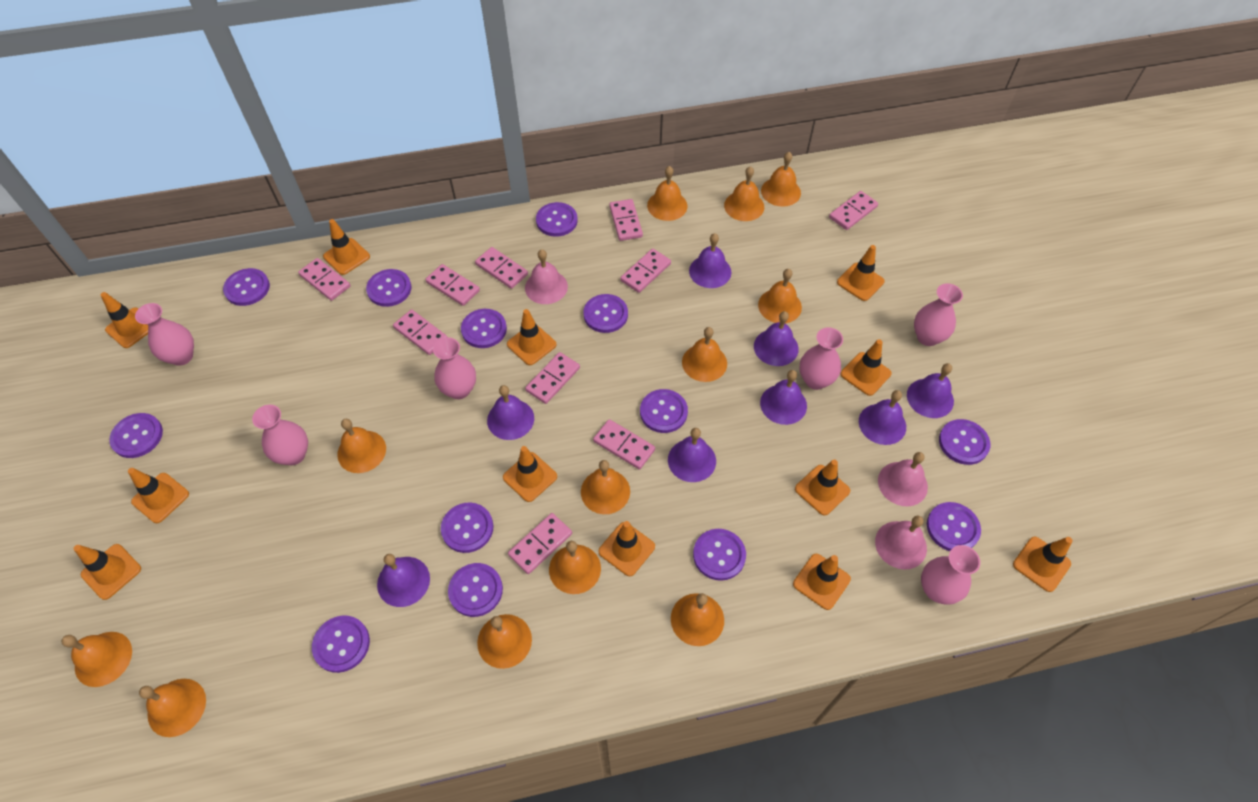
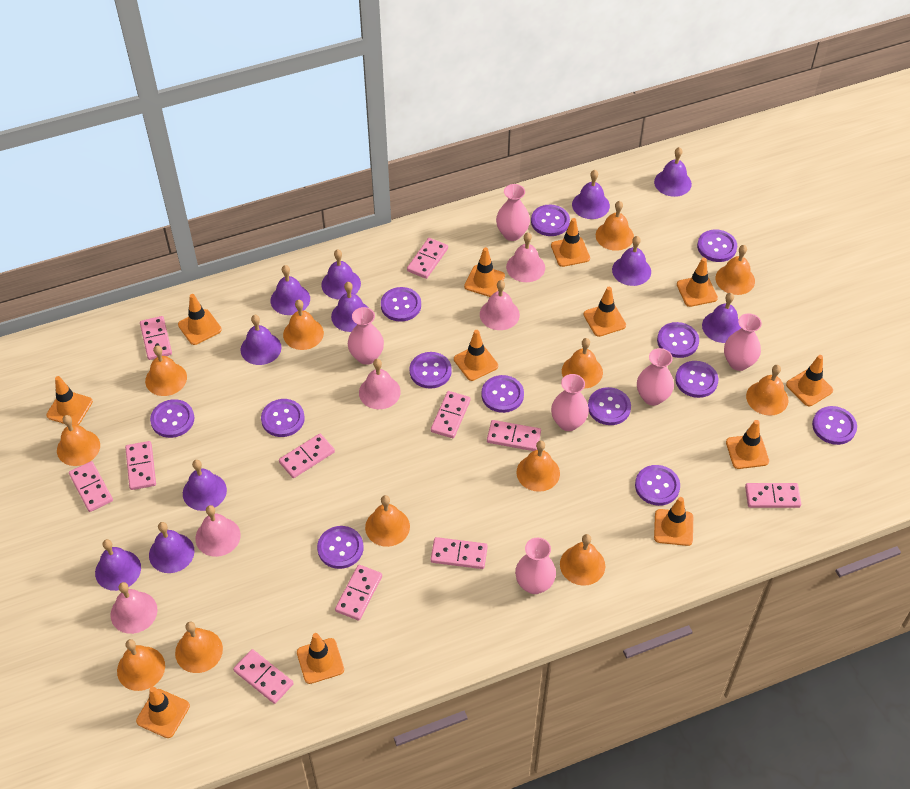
pink bell: 3 -> 5
pink domino: 10 -> 11
purple bell: 8 -> 11

